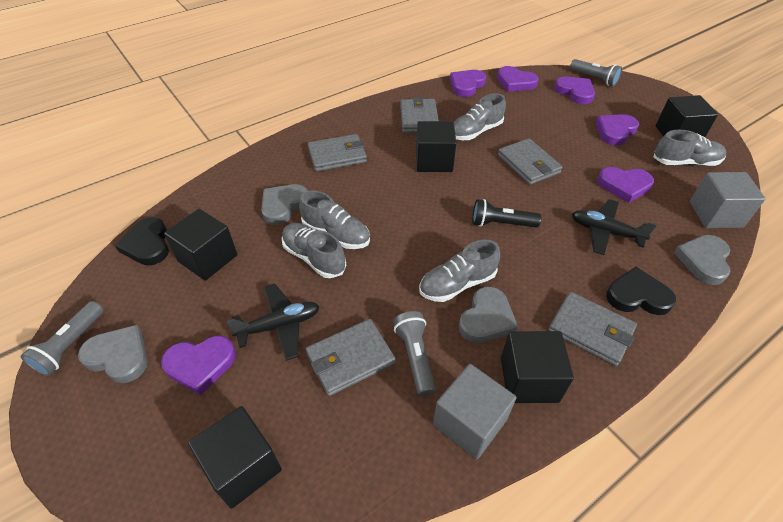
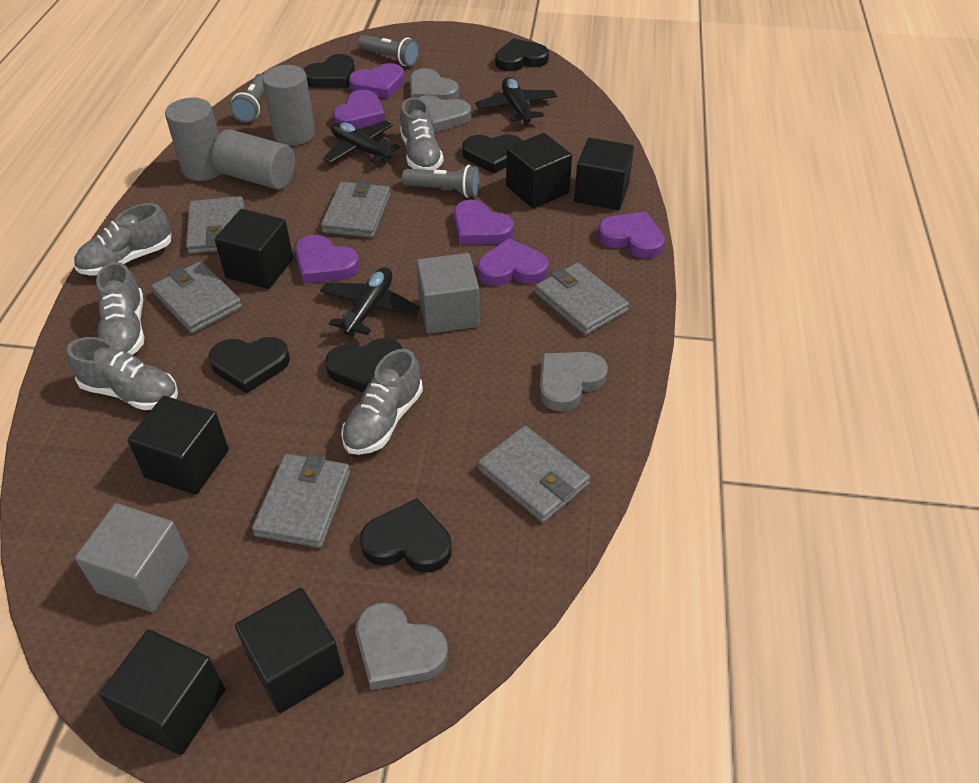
black cube: 5 -> 6
black flashlight: 1 -> 0
black heart: 2 -> 6
black plane: 2 -> 3
grey cylinder: 0 -> 3
grey wallet: 5 -> 6

